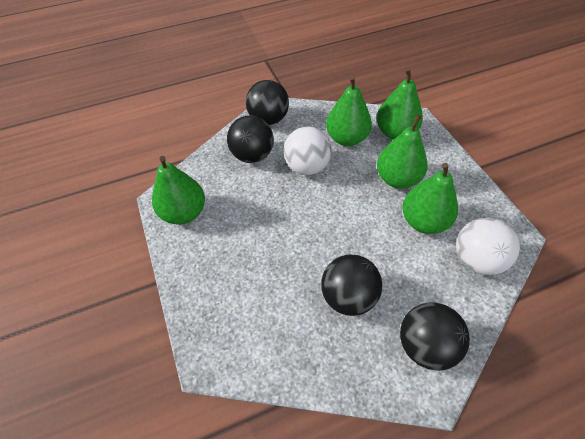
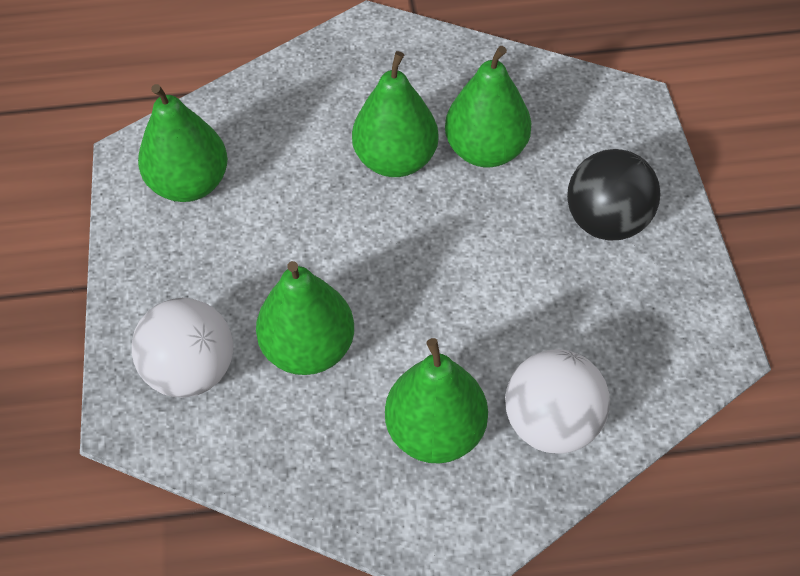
black ball: 4 -> 1

